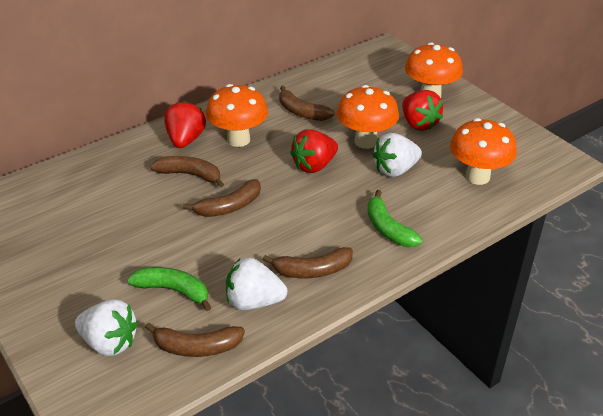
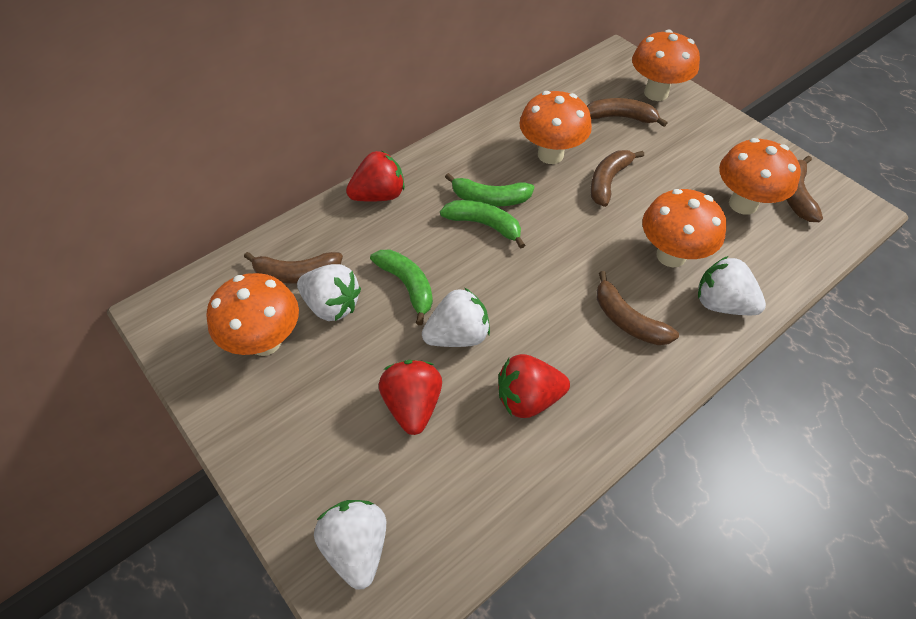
green banana: 2 -> 3
orange mushroom: 4 -> 5
white strawberry: 3 -> 4

